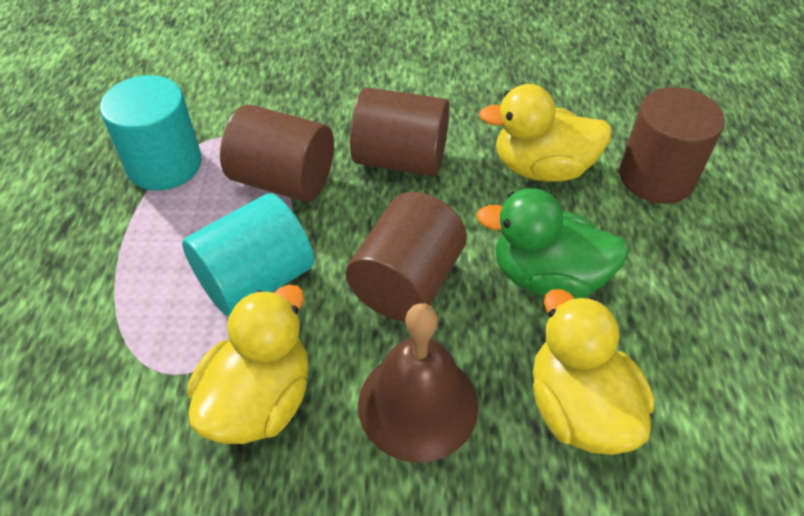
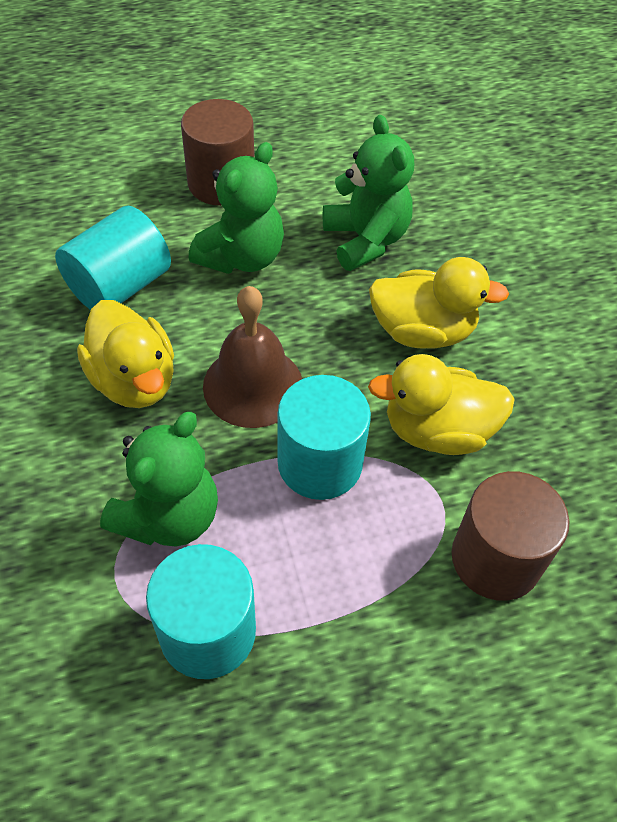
brown cylinder: 4 -> 2
green duck: 1 -> 0
green teddy bear: 0 -> 3
turquoise cylinder: 2 -> 3

